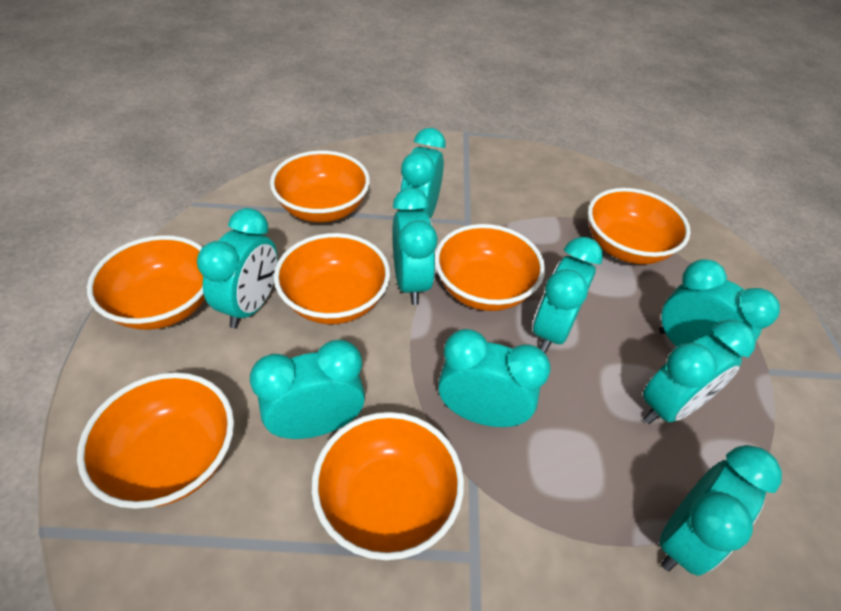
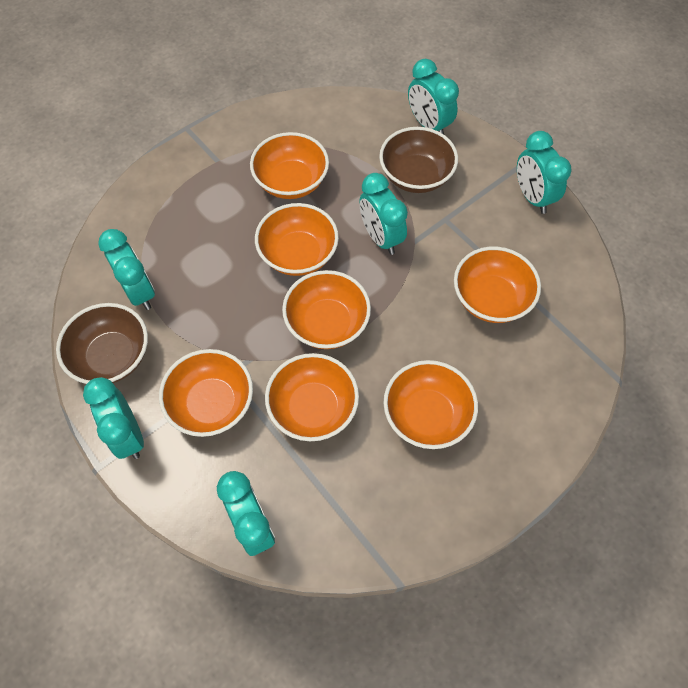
brown bowl: 0 -> 2
turquoise clock: 9 -> 6

